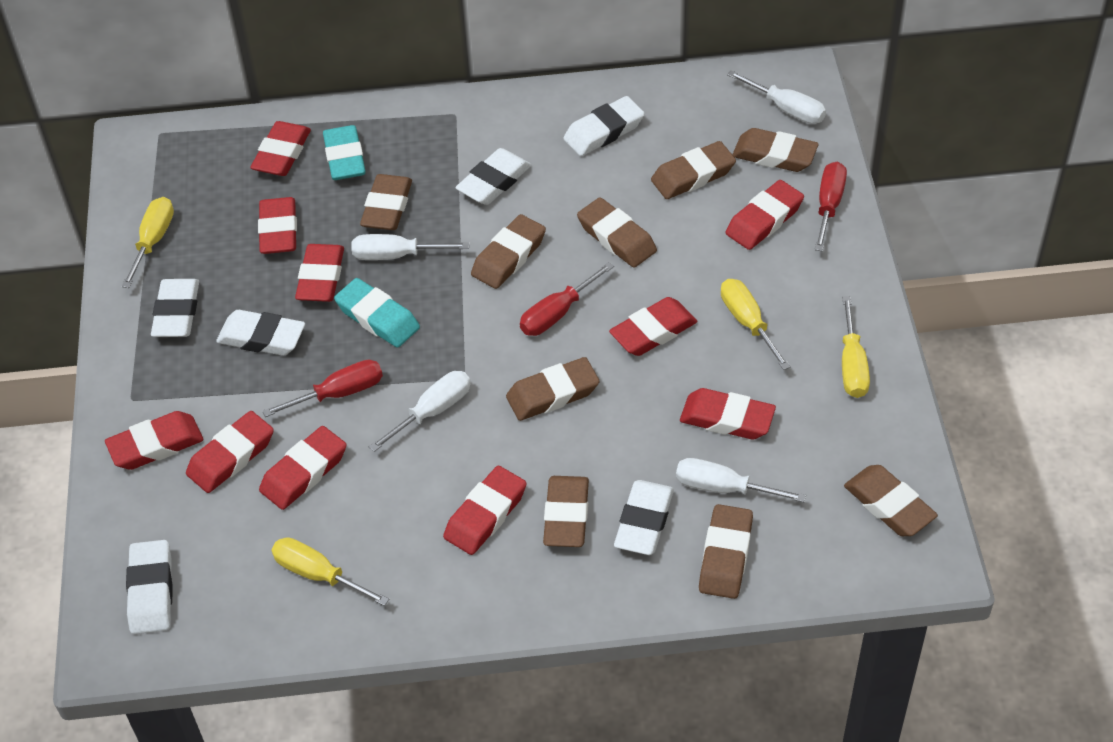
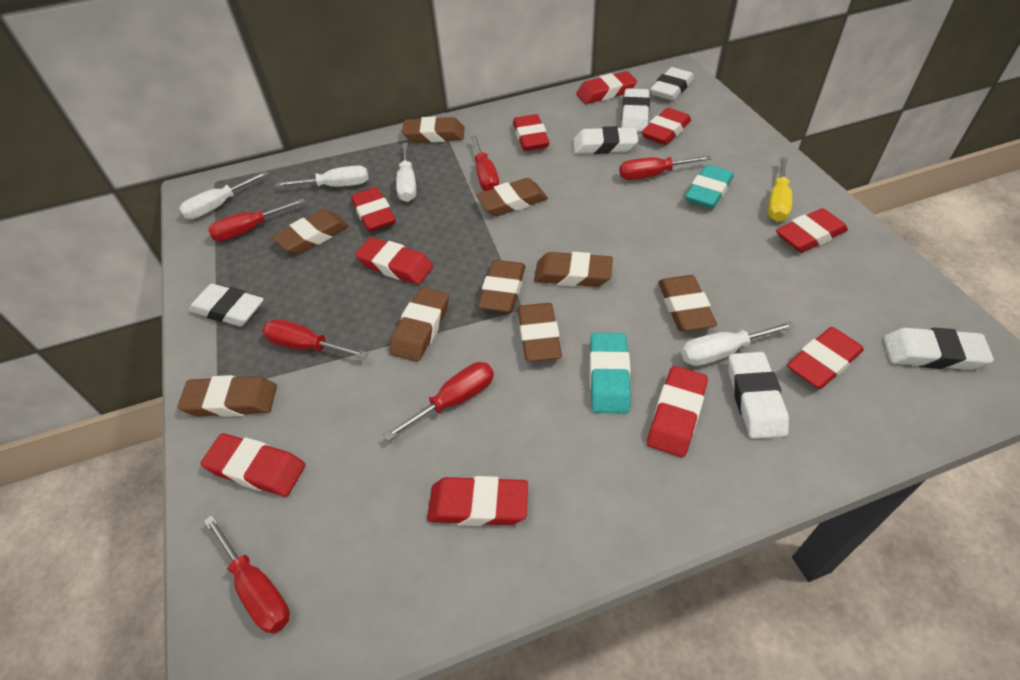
red screwdriver: 3 -> 6
yellow screwdriver: 4 -> 1

